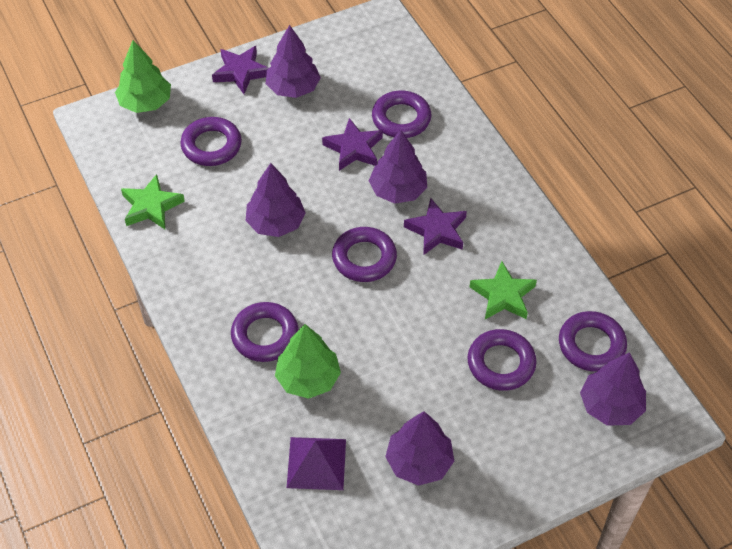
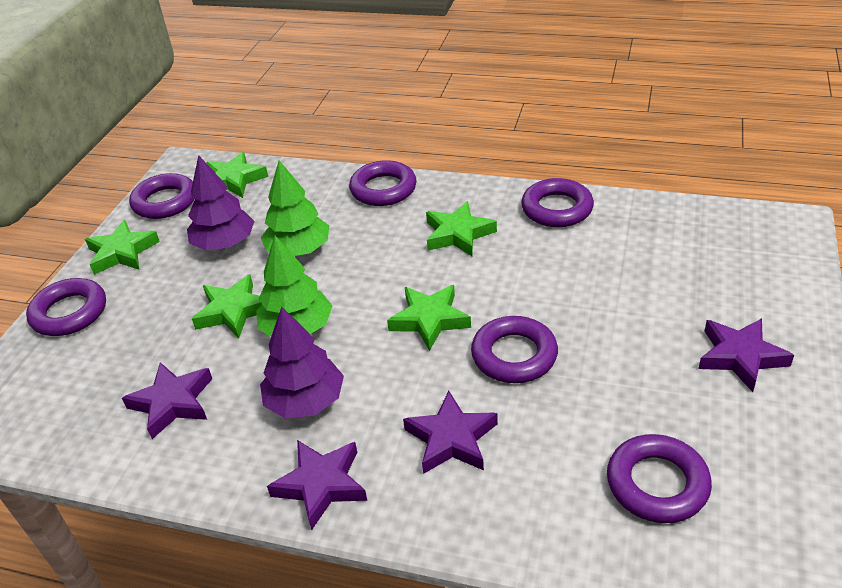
green star: 2 -> 5
purple pyramid: 1 -> 0
purple star: 3 -> 4
purple tree: 5 -> 2

